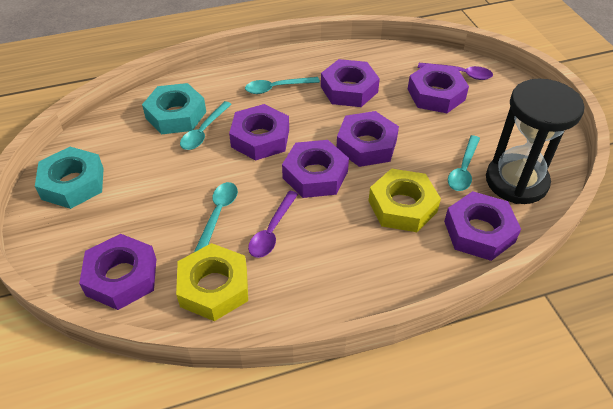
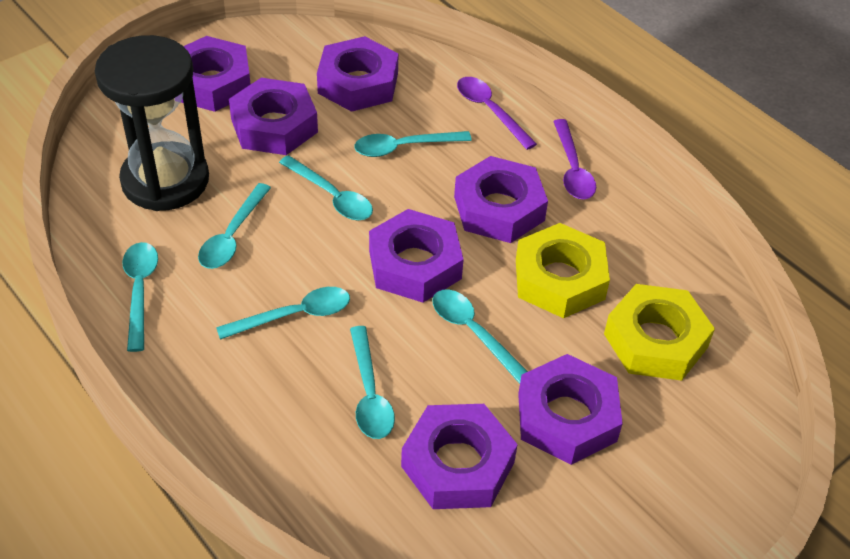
turquoise nut: 2 -> 0
turquoise spoon: 4 -> 7

